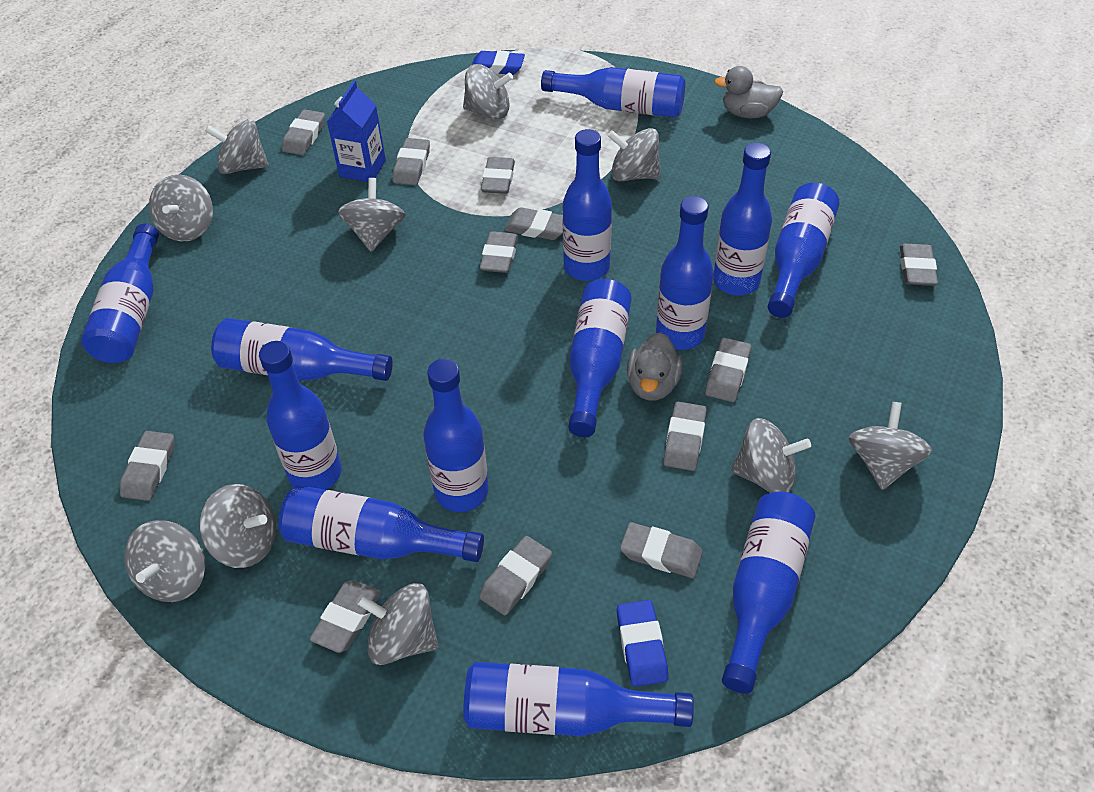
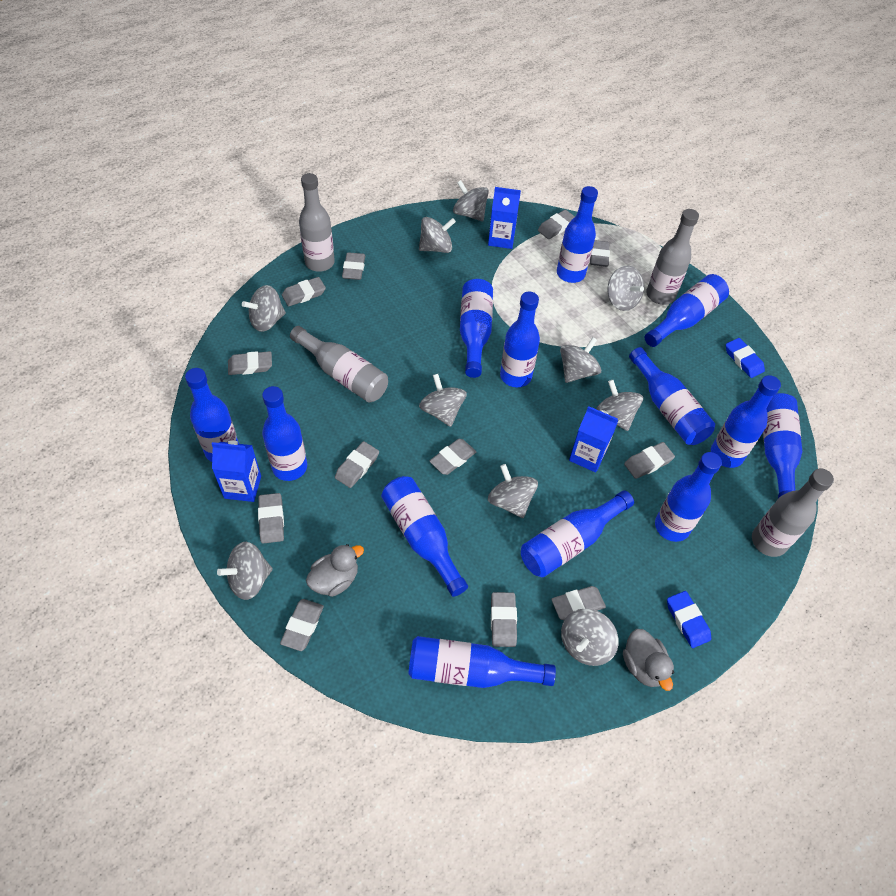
blue carton: 1 -> 3
grey bottle: 0 -> 4

